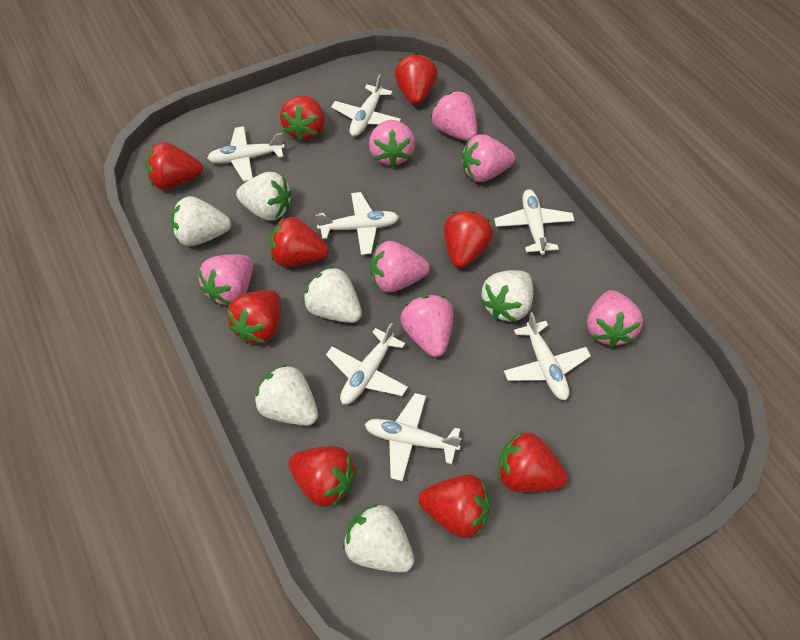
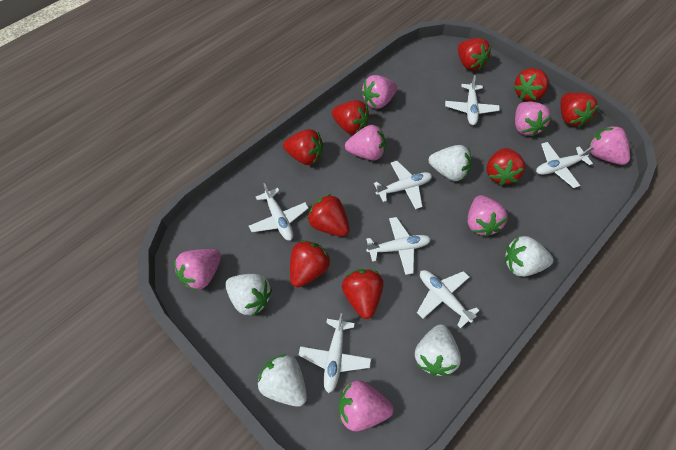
white strawberry: 6 -> 5

